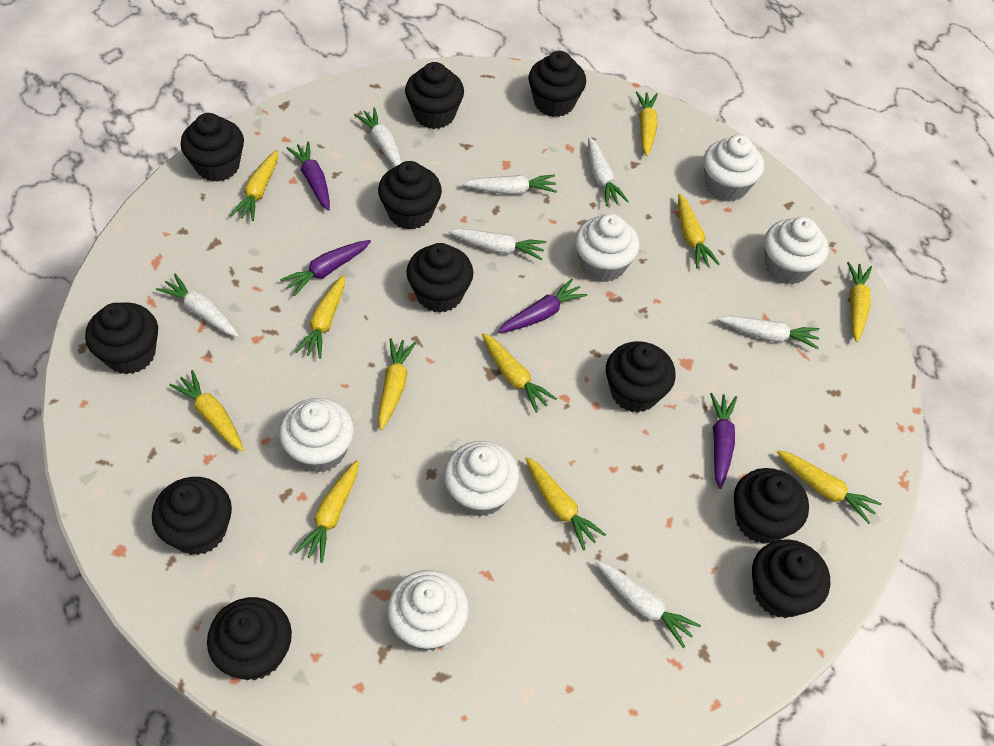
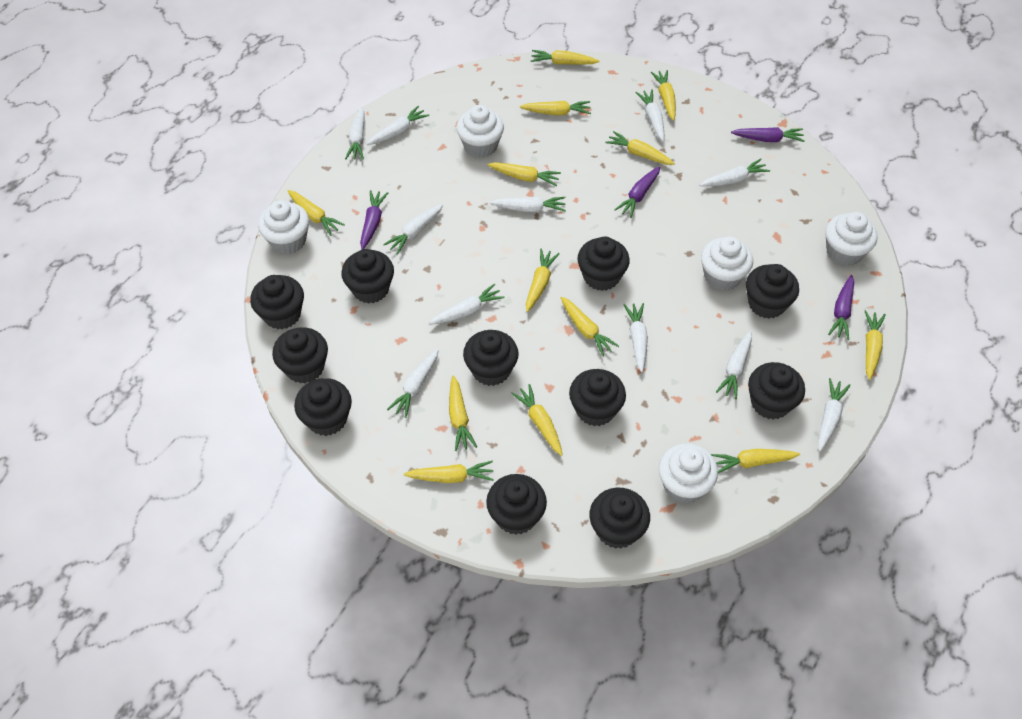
white carrot: 7 -> 11
white cupcake: 6 -> 5
yellow carrot: 11 -> 13

